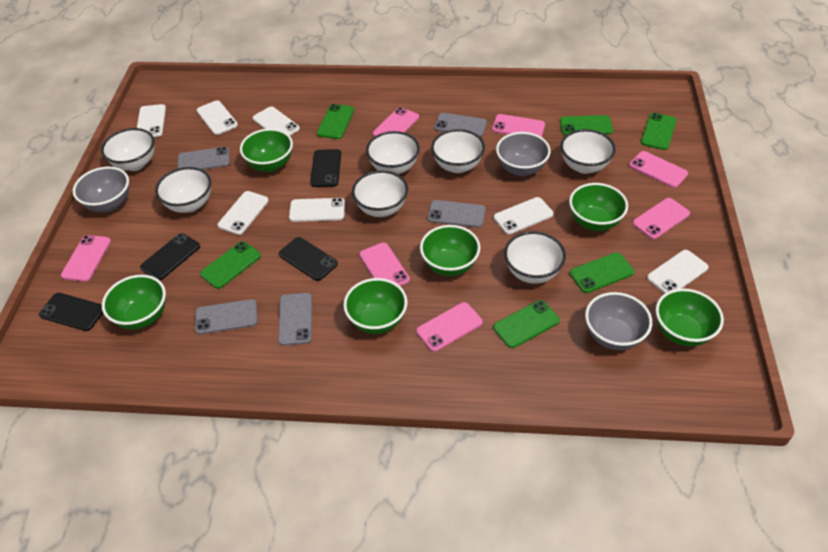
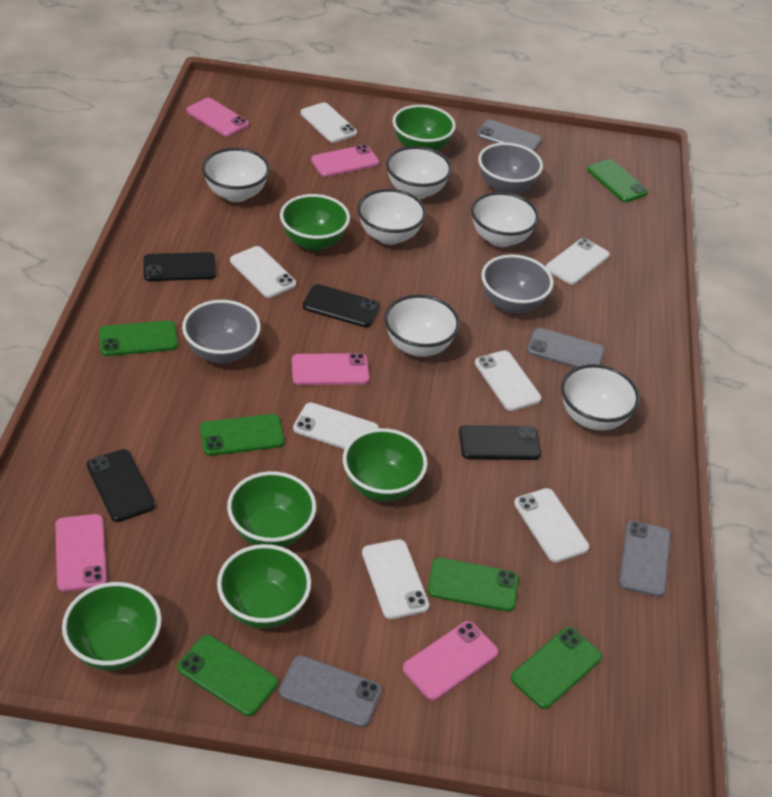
grey phone: 5 -> 4
pink phone: 7 -> 5
white bowl: 7 -> 6

